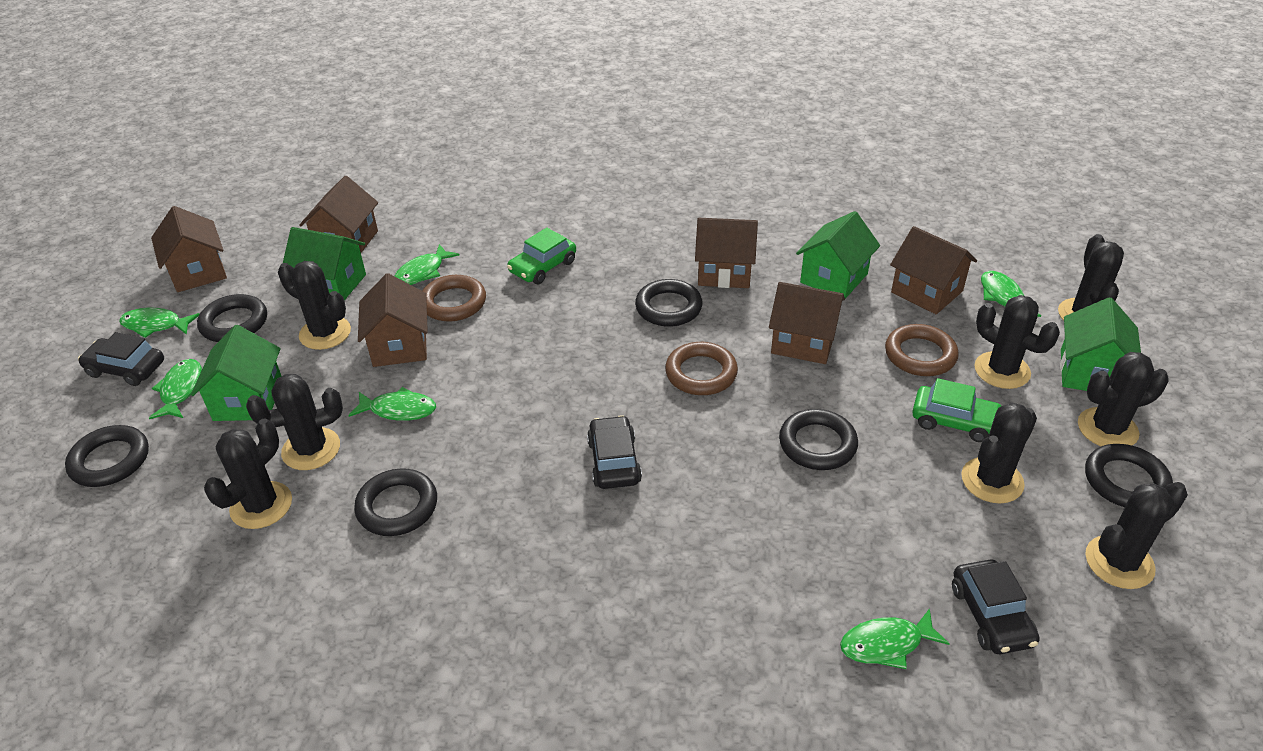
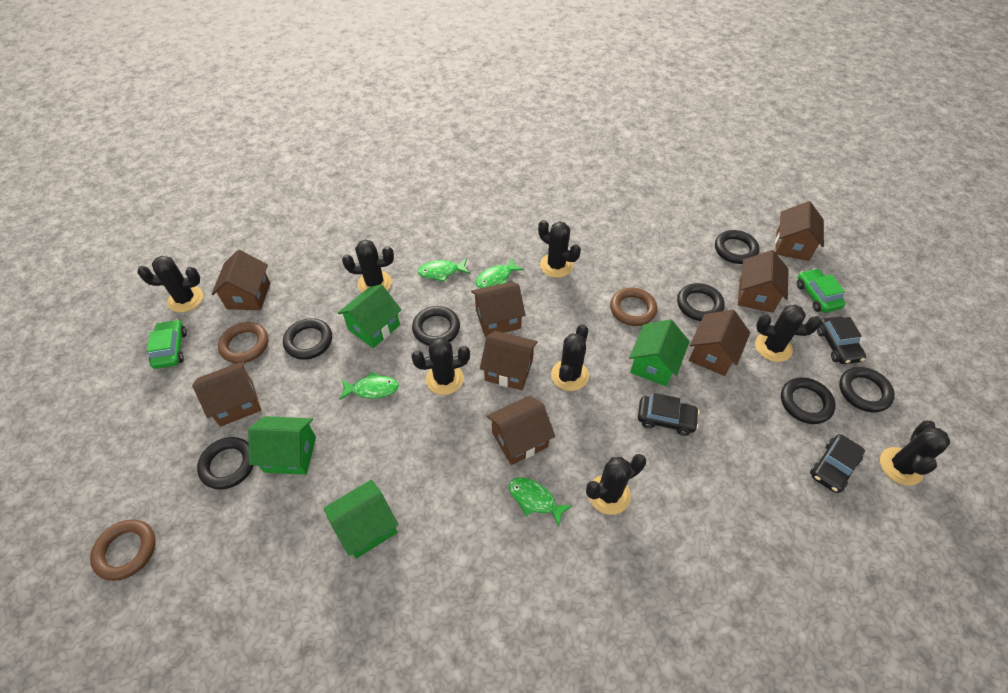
black ring: 6 -> 7
brown house: 6 -> 8
green fish: 6 -> 4

